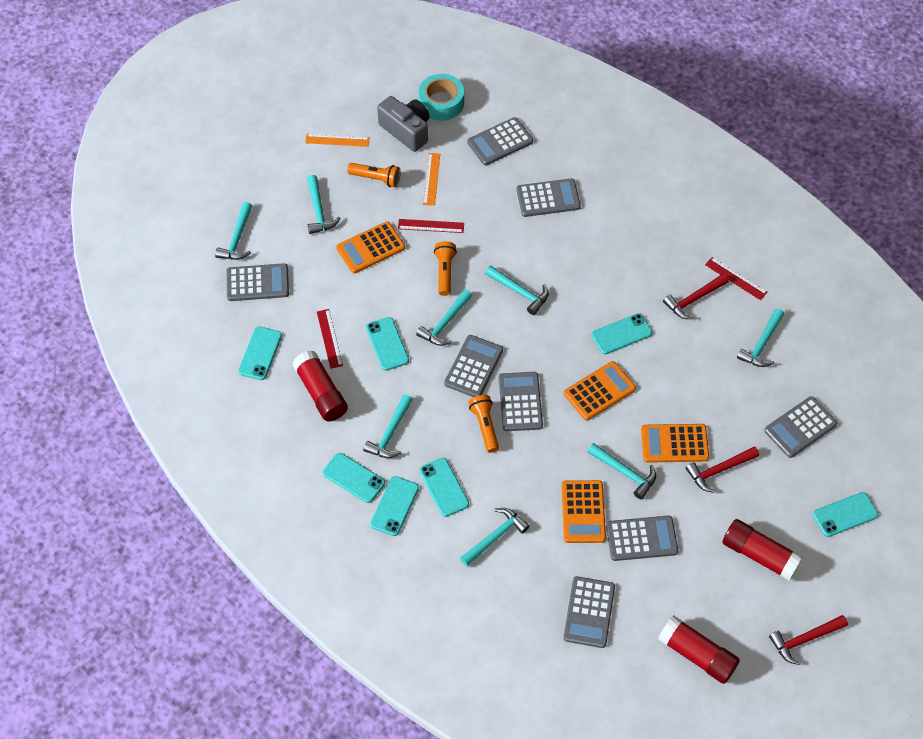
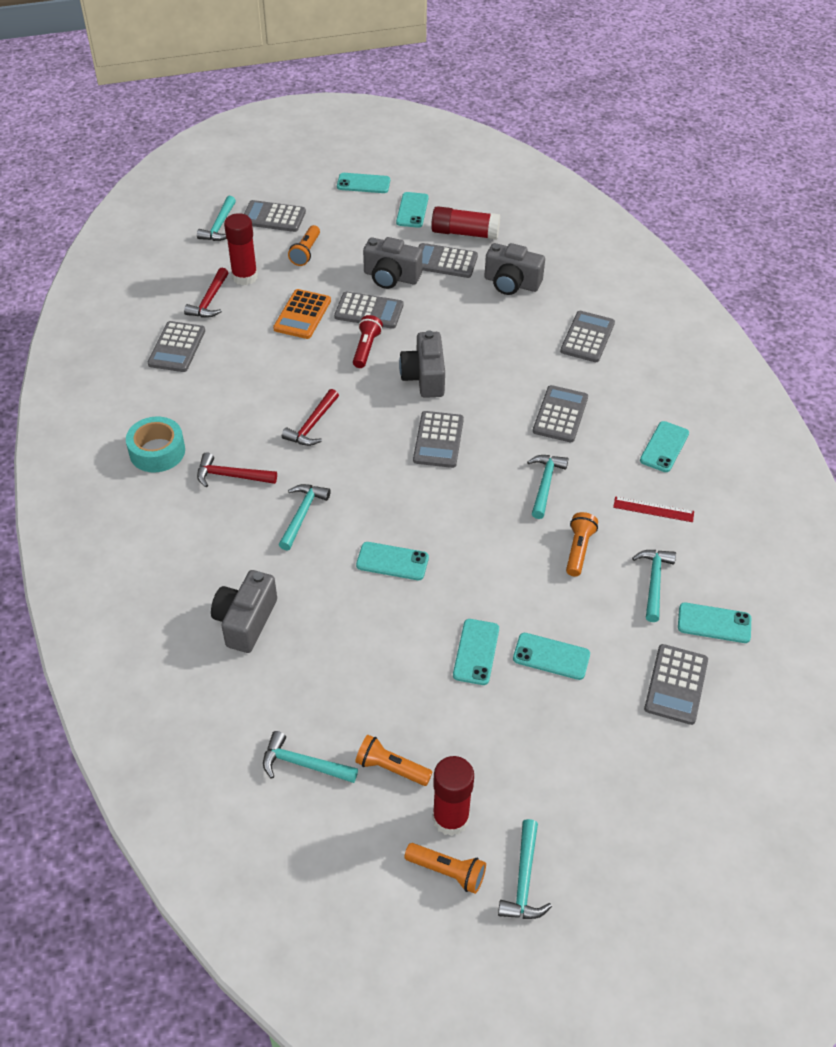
grey camera: 1 -> 4
orange calculator: 4 -> 1
orange flashlight: 3 -> 4
orange ruler: 2 -> 0
red flashlight: 0 -> 1
red ruler: 3 -> 1
turquoise hammer: 8 -> 6

